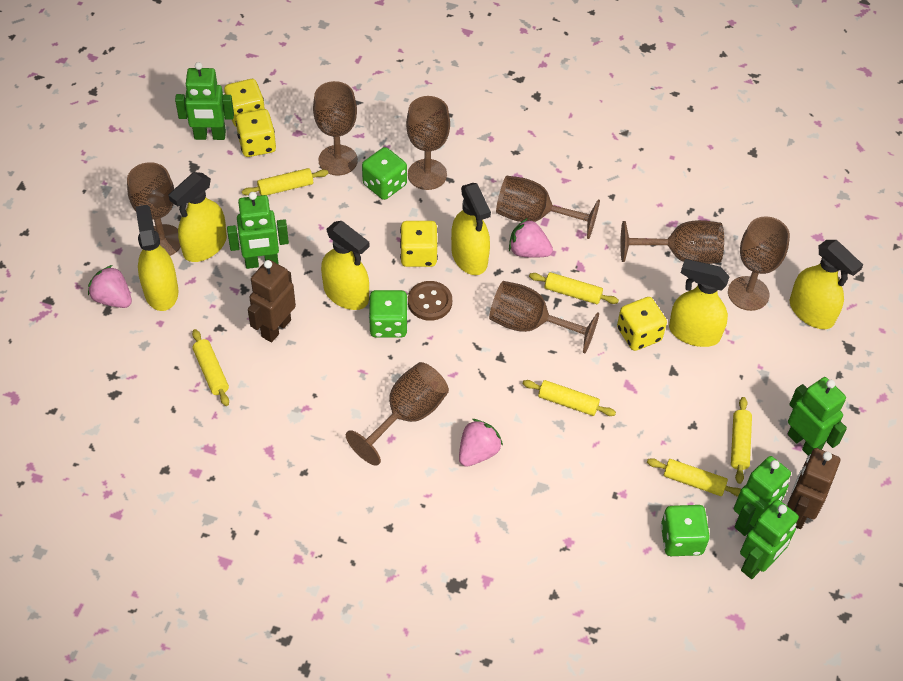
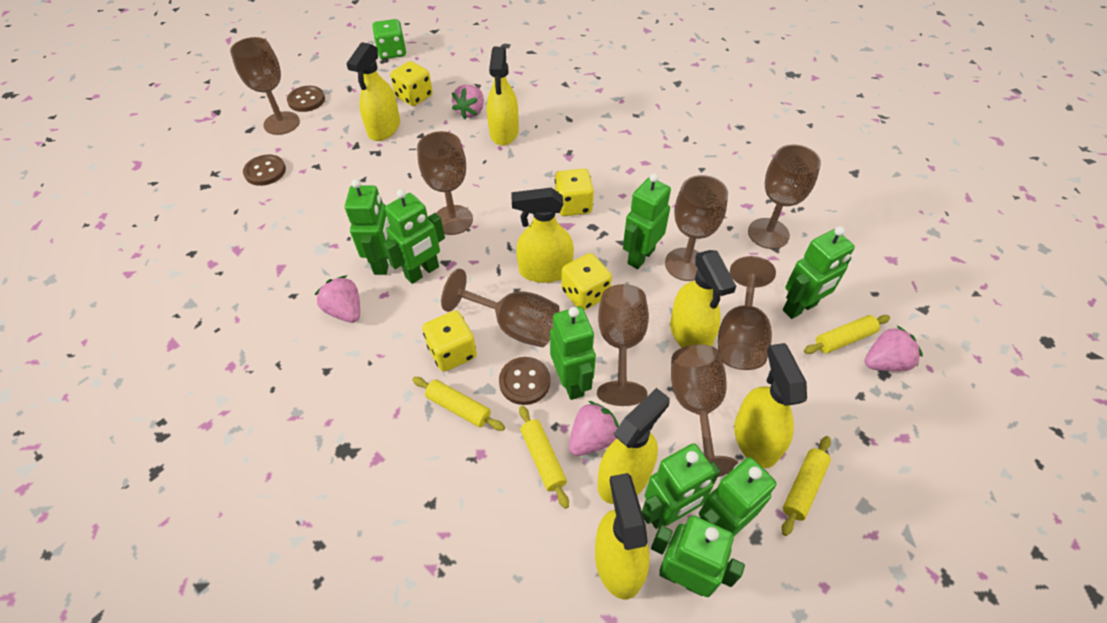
brown button: 1 -> 3
brown robot: 2 -> 0
green dice: 3 -> 1
green robot: 5 -> 8
pink strawberry: 3 -> 4
yellow rolling pin: 6 -> 4
yellow spray bottle: 6 -> 7

